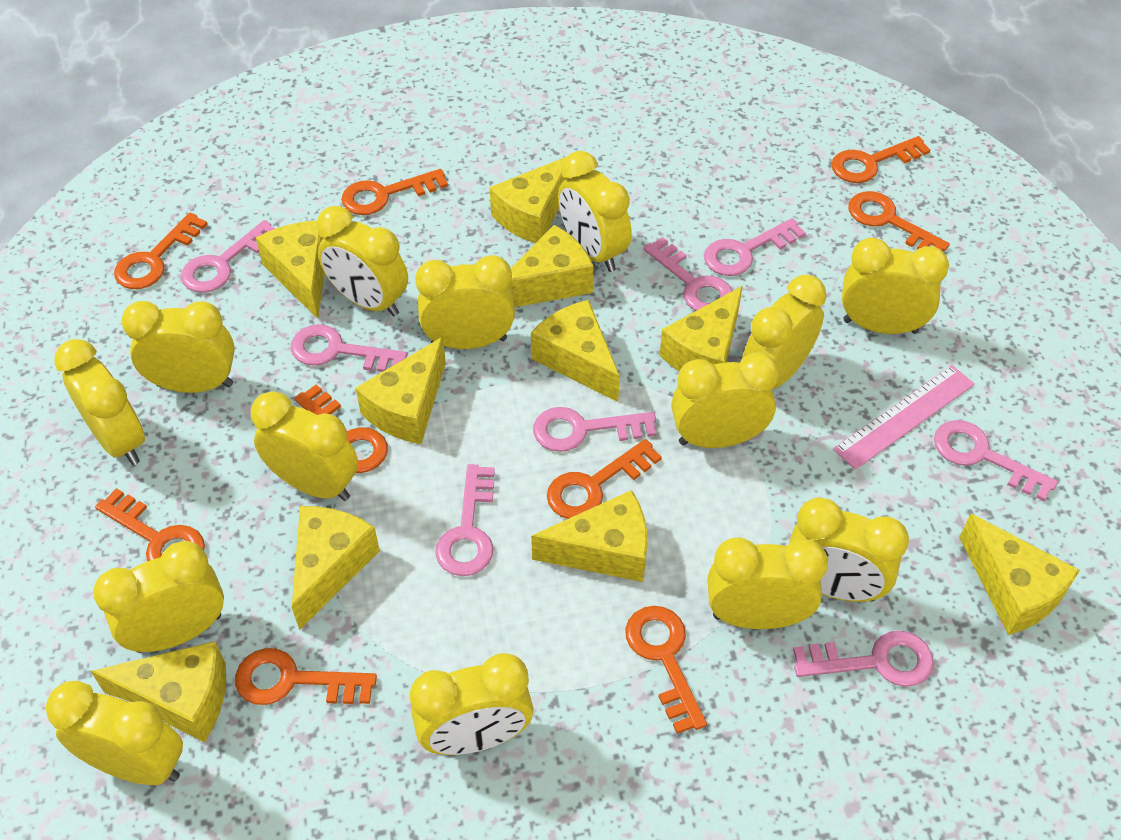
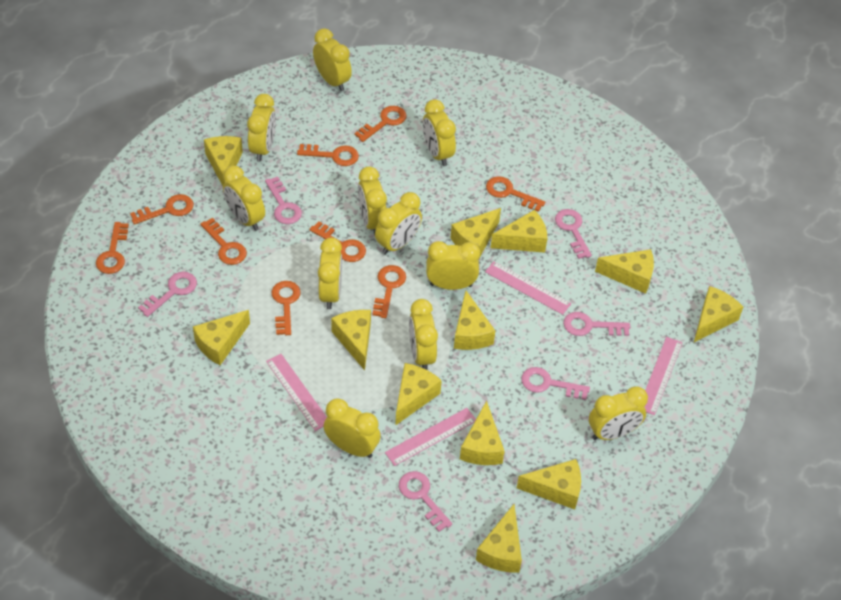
pink key: 8 -> 6
pink ruler: 1 -> 4
yellow cheese: 10 -> 12
yellow clock: 14 -> 11

